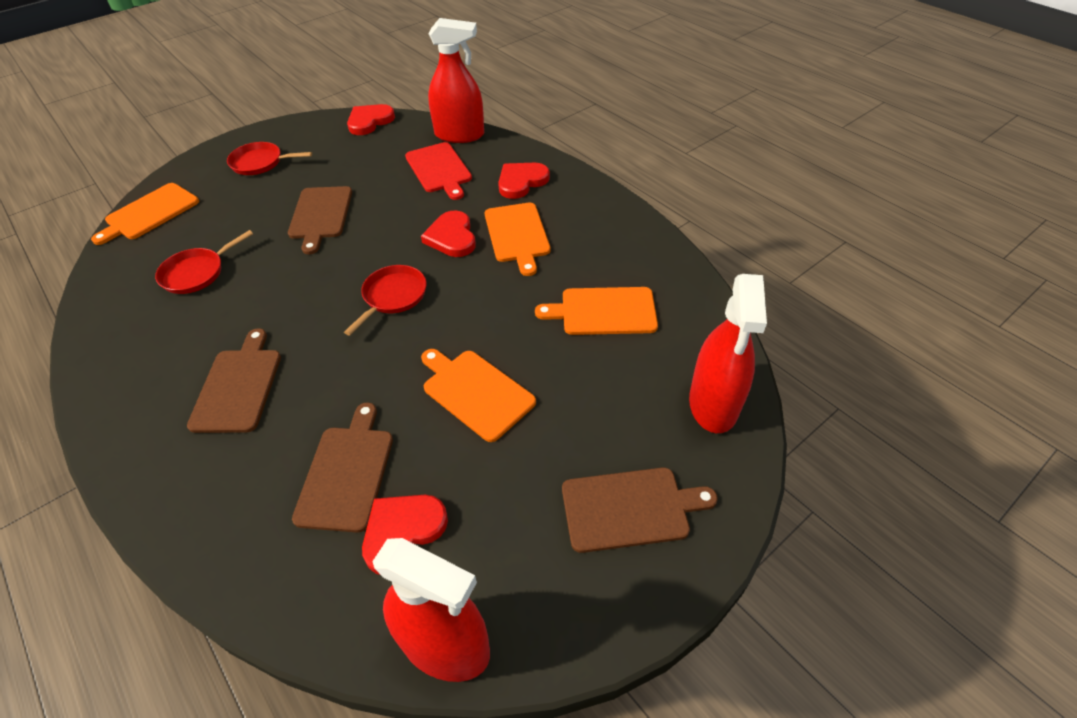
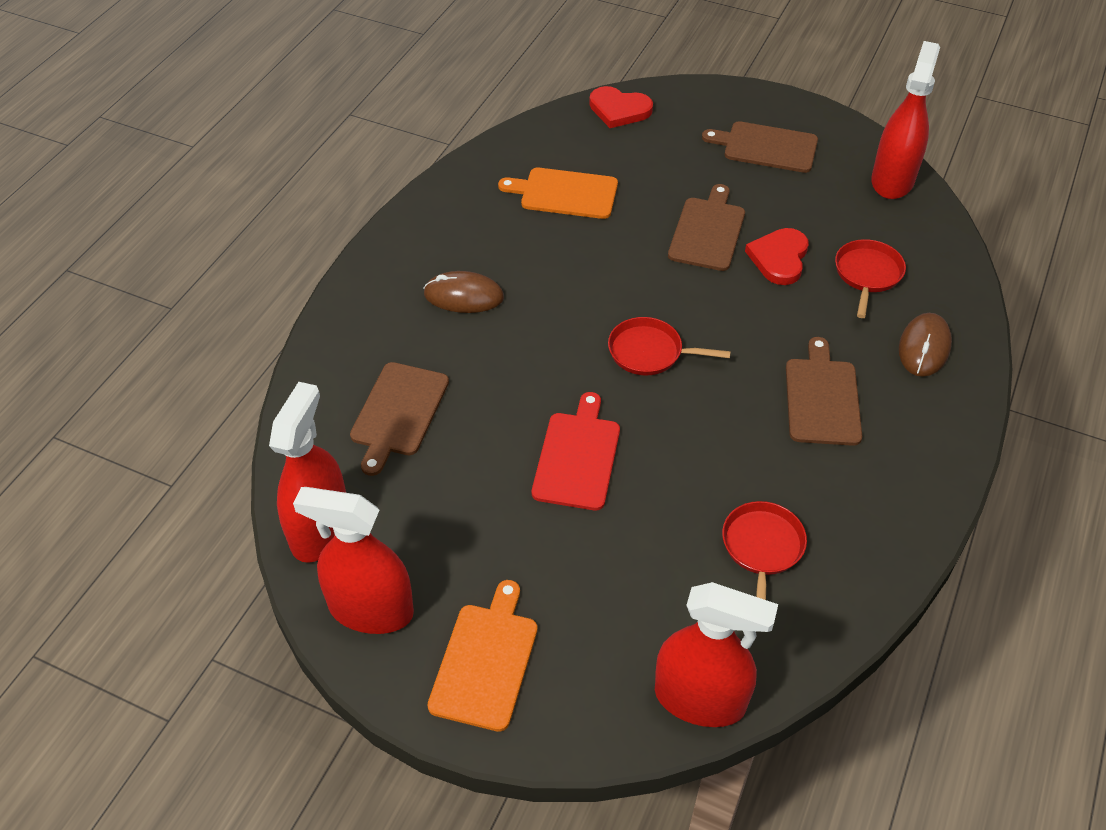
brown mouse: 0 -> 2
orange cutting board: 4 -> 2
red heart: 4 -> 2
red spray bottle: 3 -> 4

